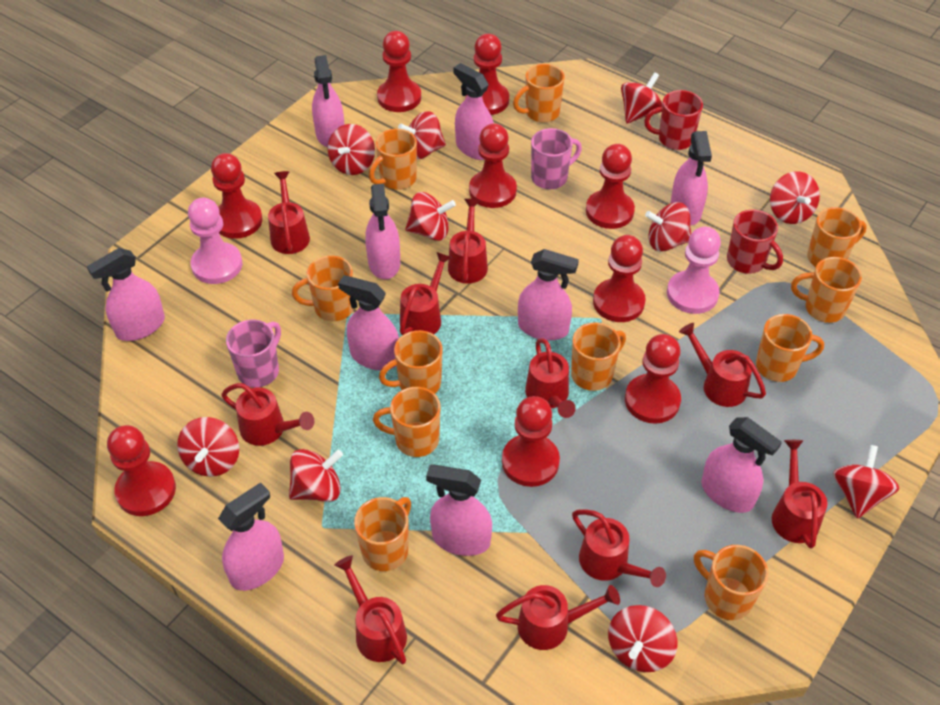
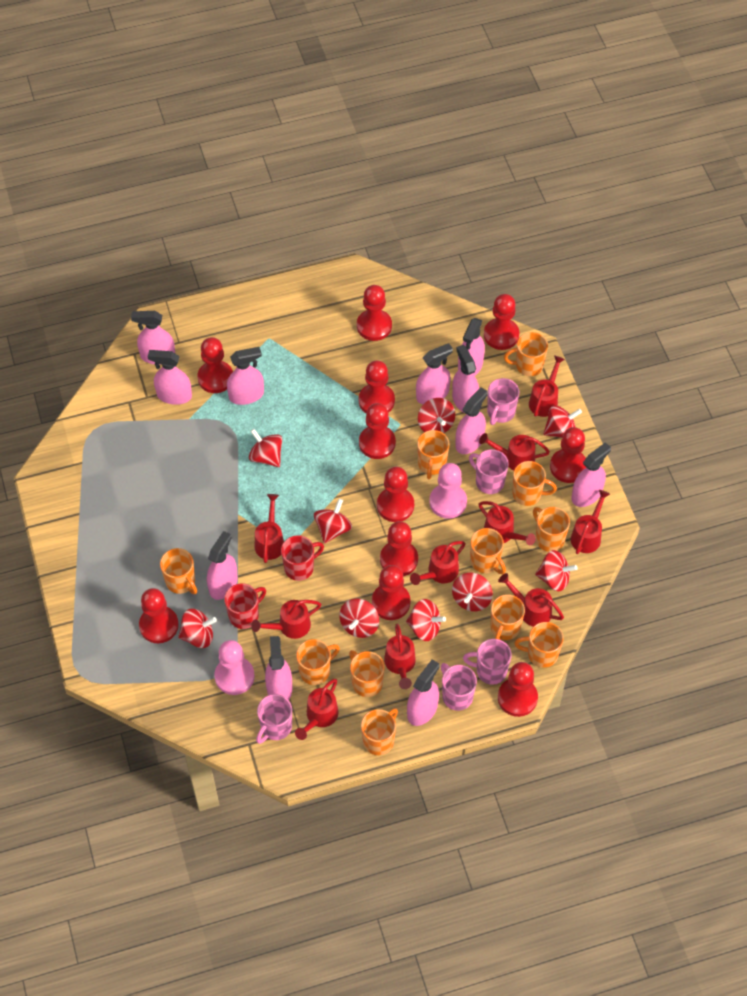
pink mug: 2 -> 5
pink spray bottle: 10 -> 11
red pawn: 9 -> 11
red spinning top: 10 -> 9

